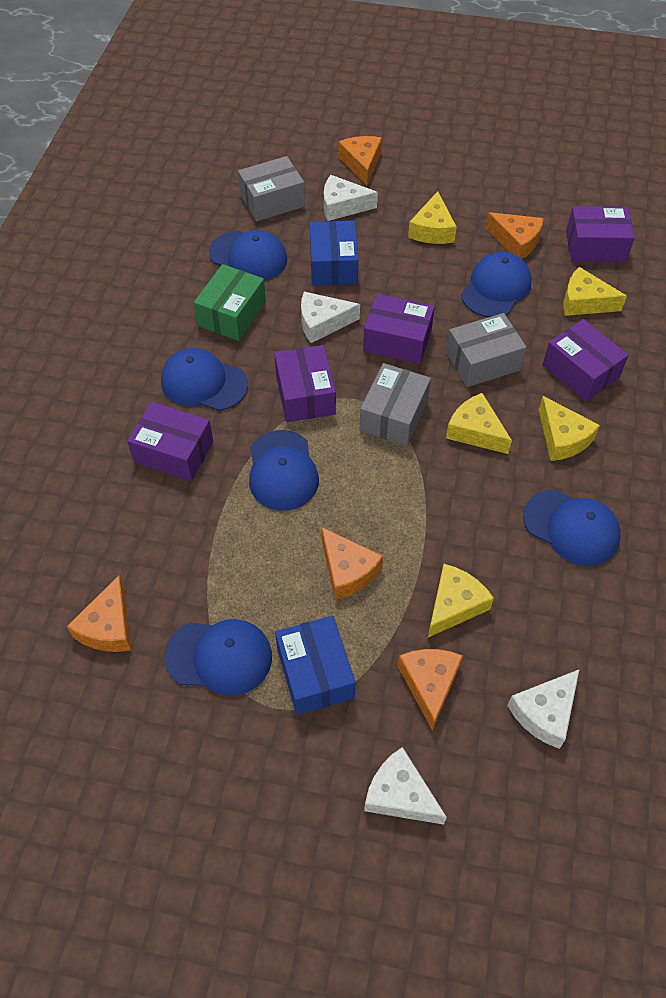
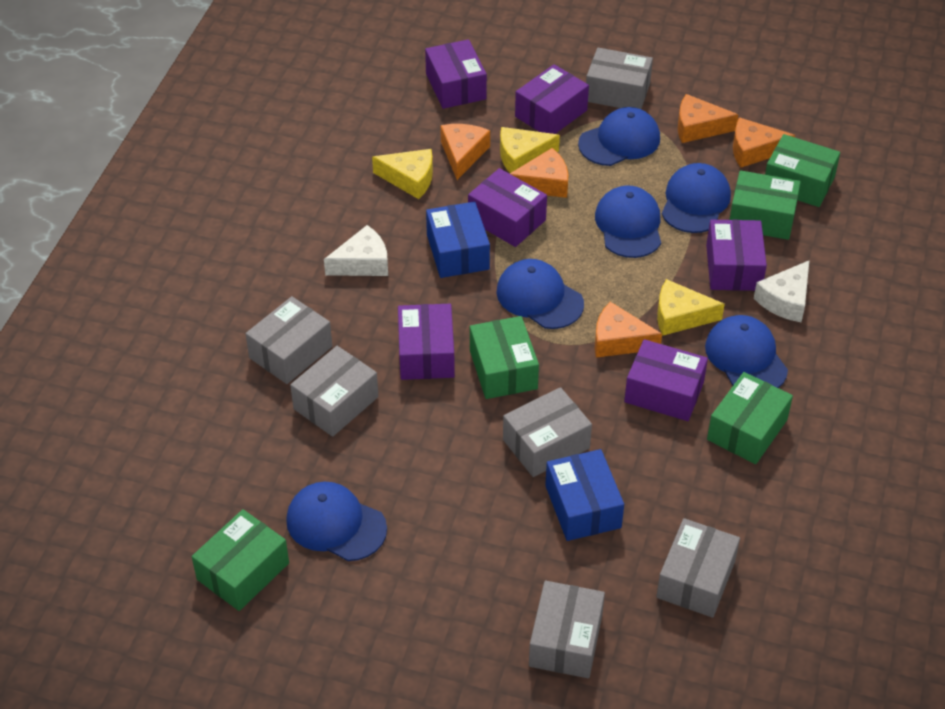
green box: 1 -> 5
grey box: 3 -> 6
purple box: 5 -> 6
white cheese: 4 -> 2
yellow cheese: 5 -> 3

